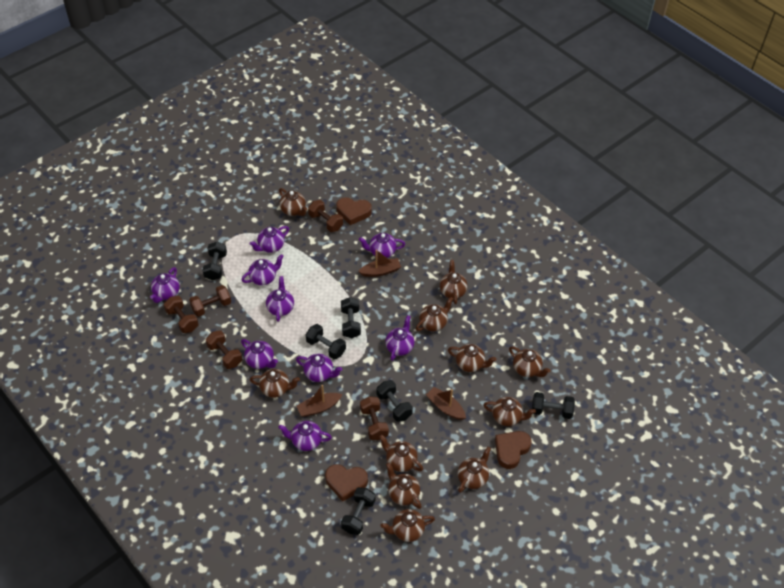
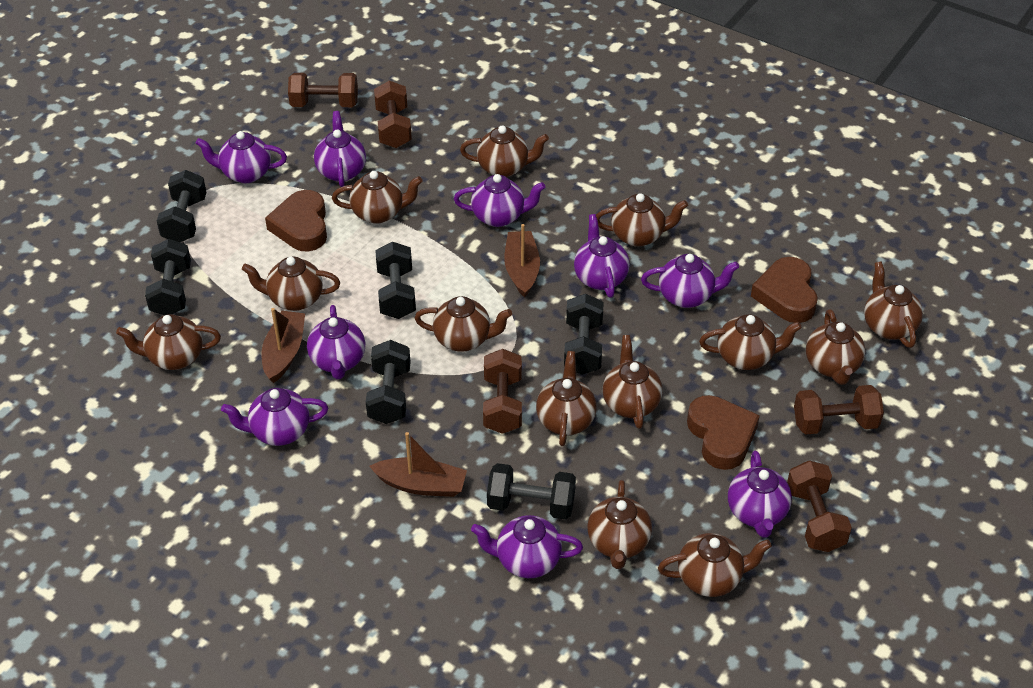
brown teapot: 11 -> 13

